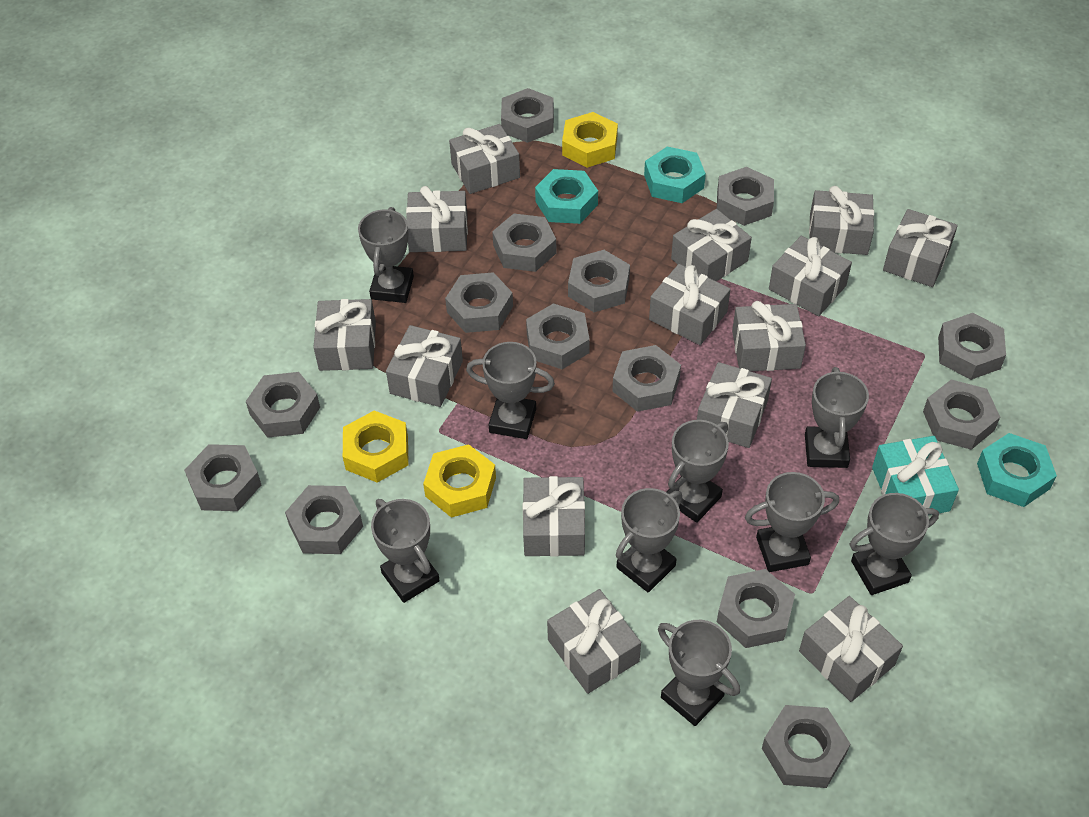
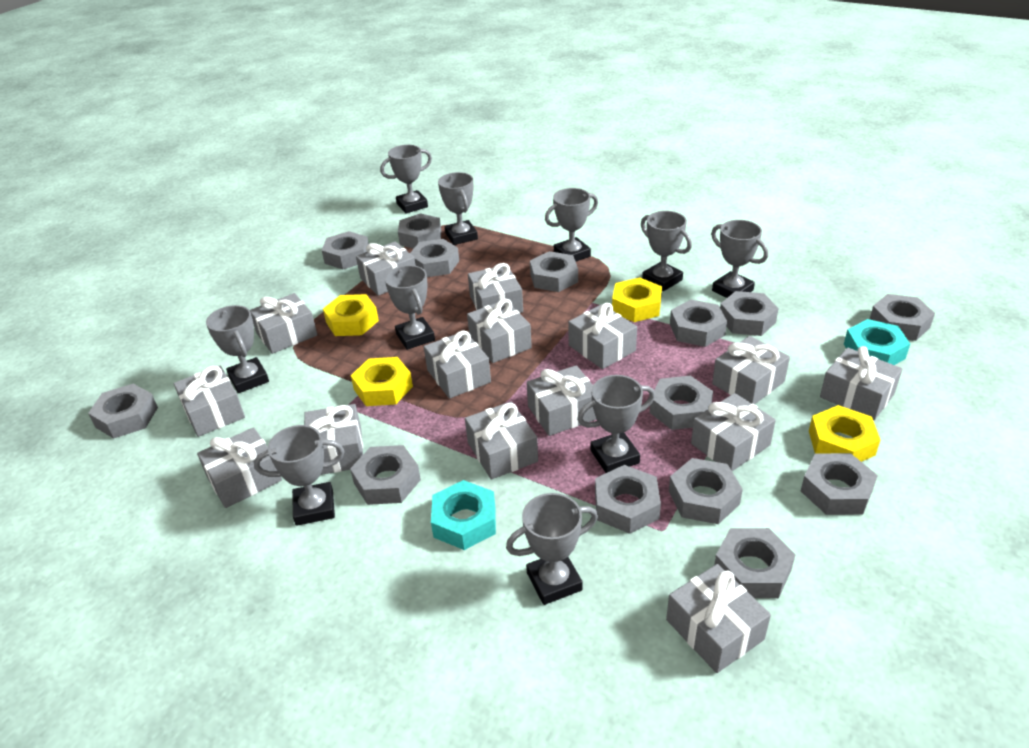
grey gift: 14 -> 15
grey trophy: 9 -> 10
turquoise gift: 1 -> 0
turquoise nut: 3 -> 2
yellow nut: 3 -> 4

